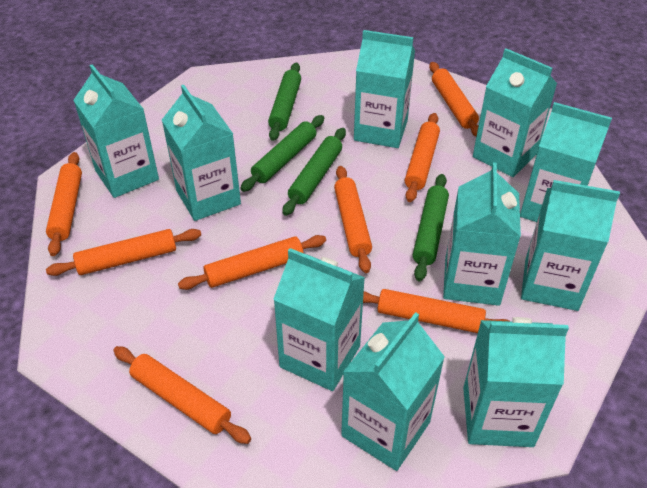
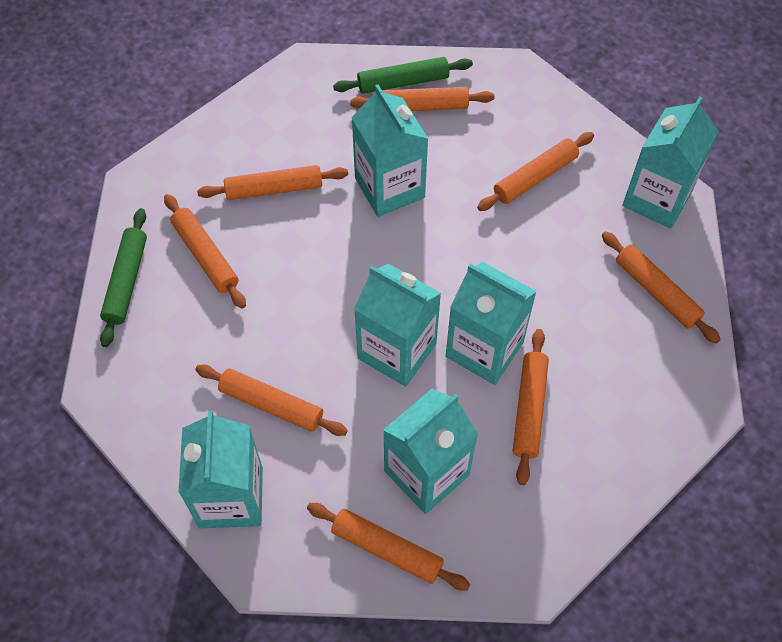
green rolling pin: 4 -> 2
turquoise carton: 10 -> 6

